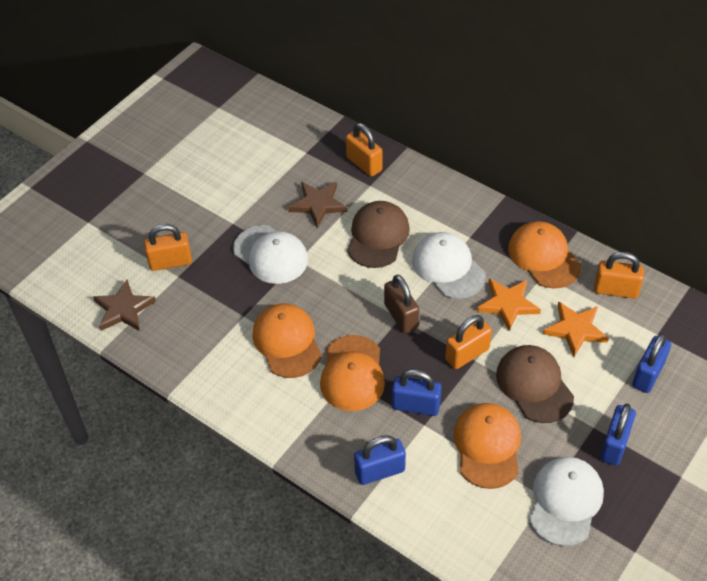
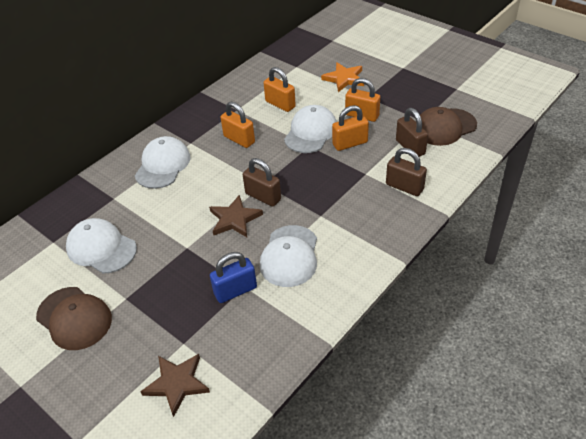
blue padlock: 4 -> 1
brown padlock: 1 -> 3
orange cap: 4 -> 0
orange star: 2 -> 1
white cap: 3 -> 4

